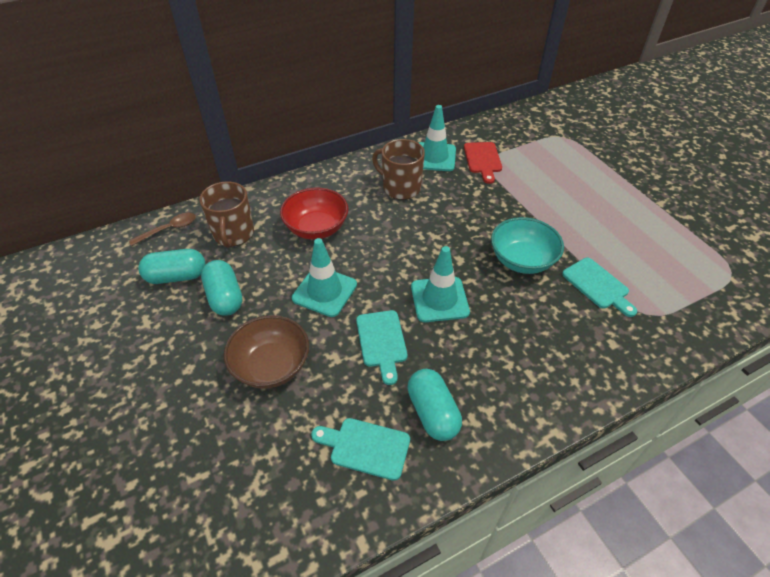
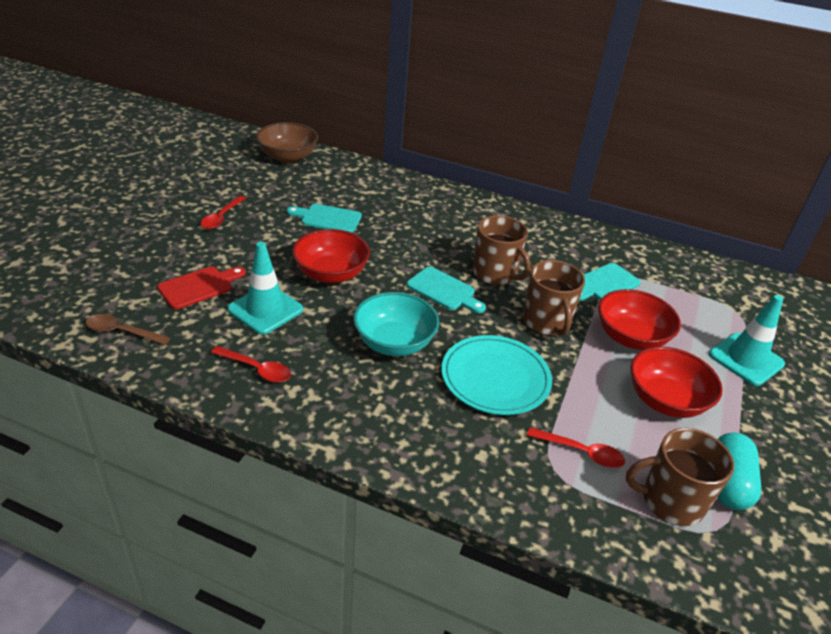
brown mug: 2 -> 3
red bowl: 1 -> 3
red spoon: 0 -> 3
turquoise capsule: 3 -> 1
turquoise plate: 0 -> 1
turquoise traffic cone: 3 -> 2

